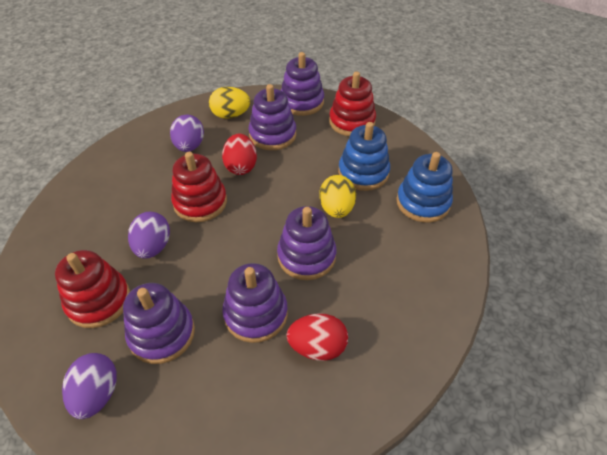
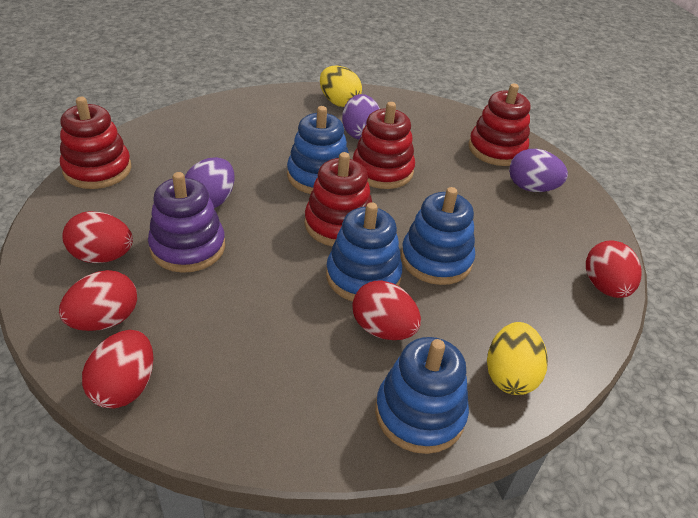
blue stacking toy: 2 -> 4
purple stacking toy: 5 -> 1
red egg: 2 -> 5
red stacking toy: 3 -> 4

